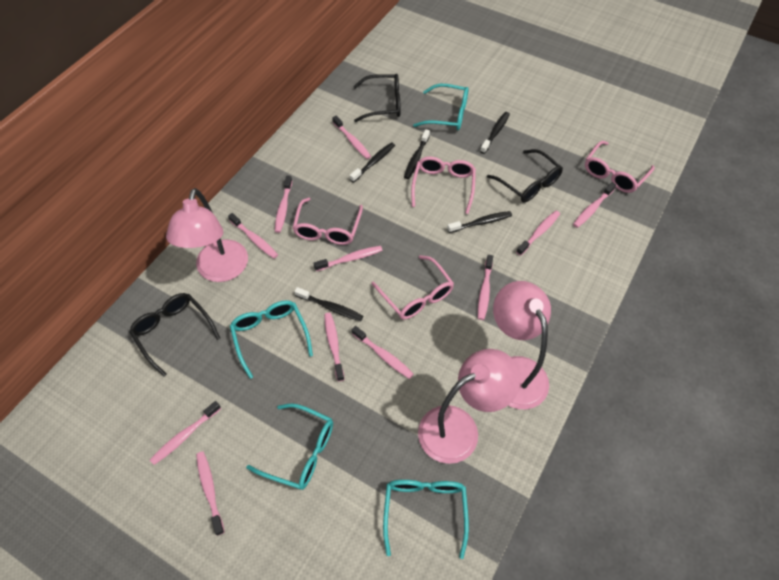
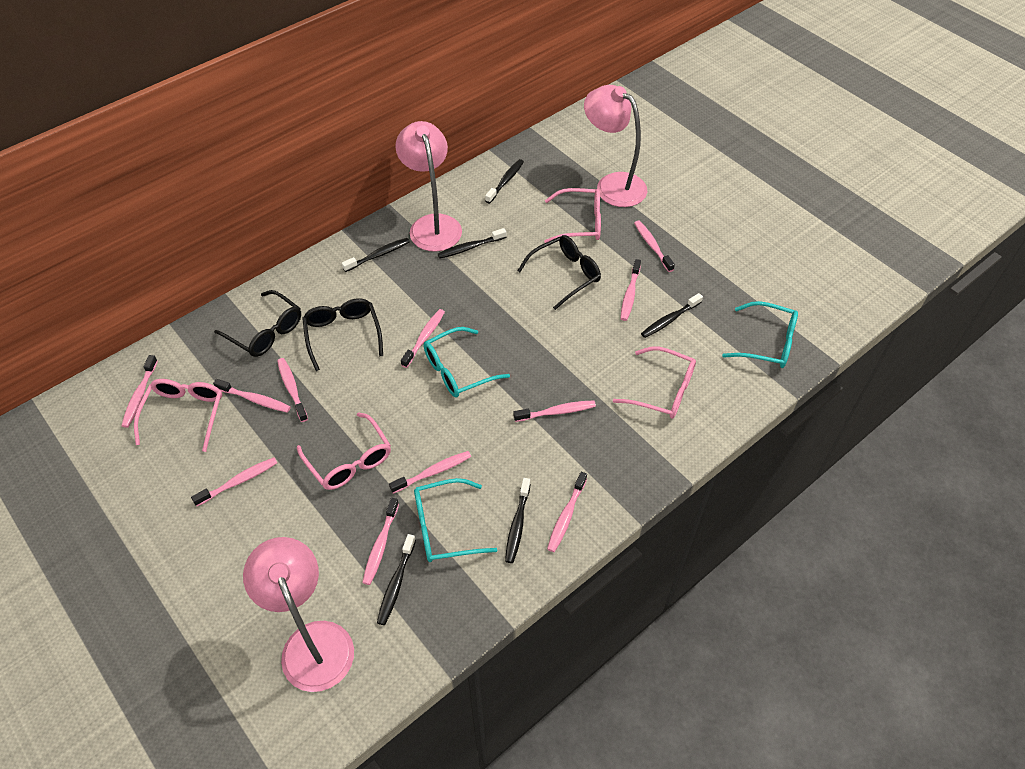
black toothbrush: 5 -> 6
turquoise glasses: 4 -> 3

